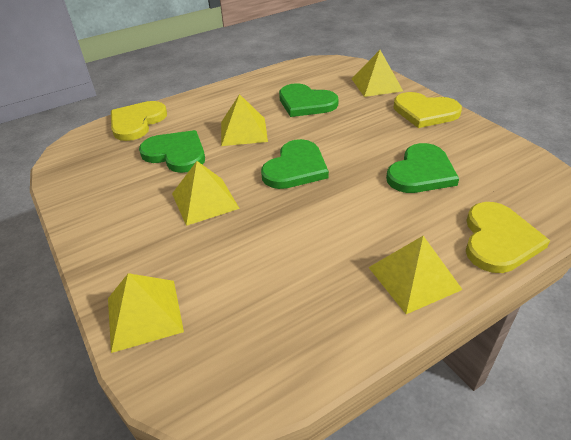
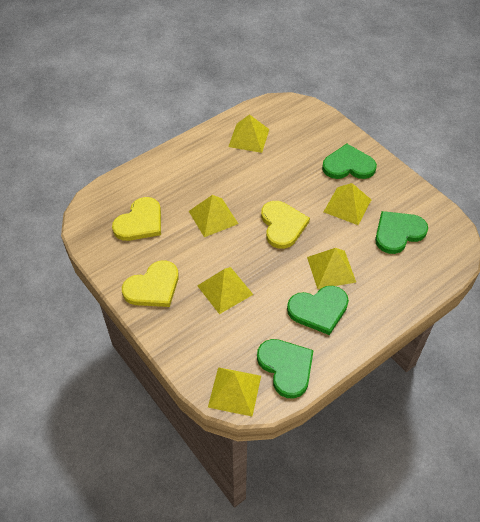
yellow pyramid: 5 -> 6

